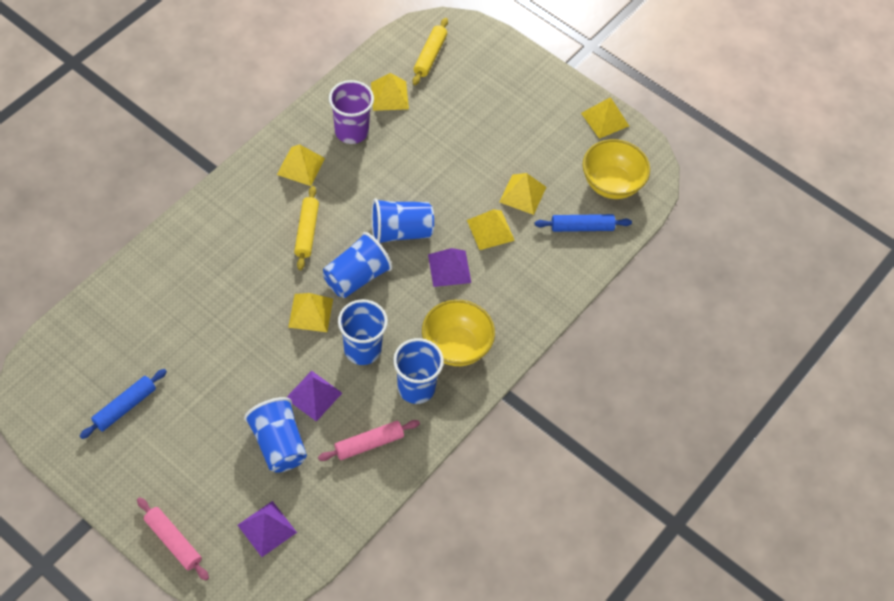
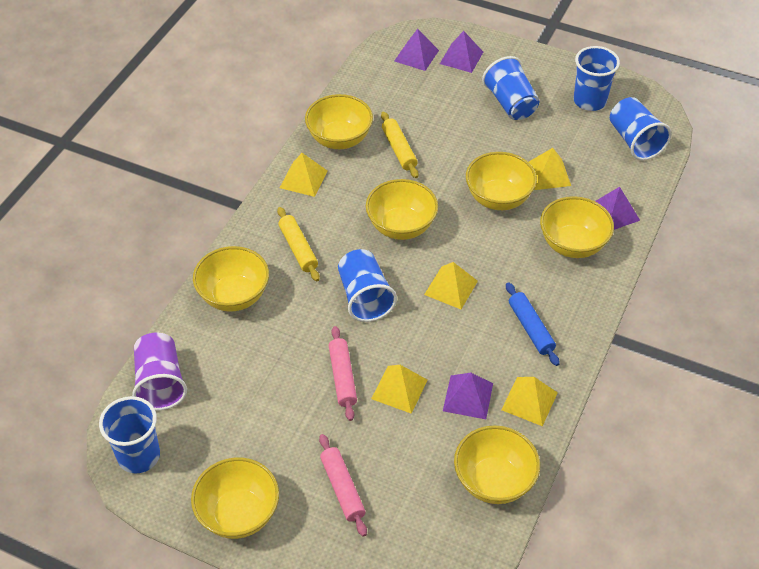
blue rolling pin: 2 -> 1
purple pyramid: 3 -> 4
yellow bowl: 2 -> 7
yellow pyramid: 6 -> 5

